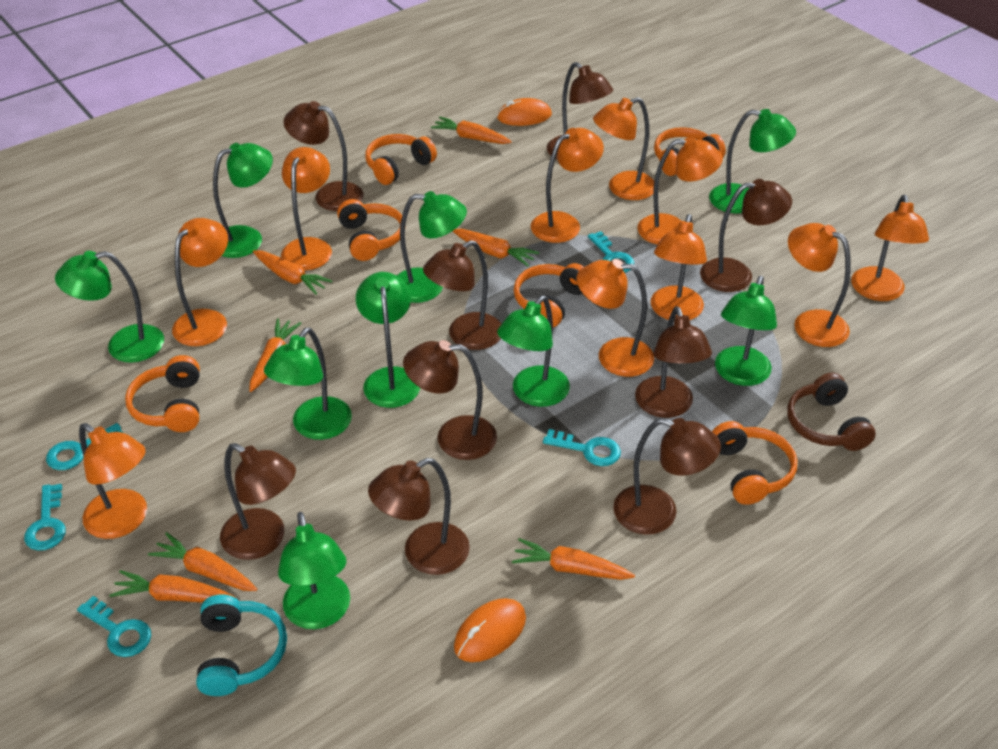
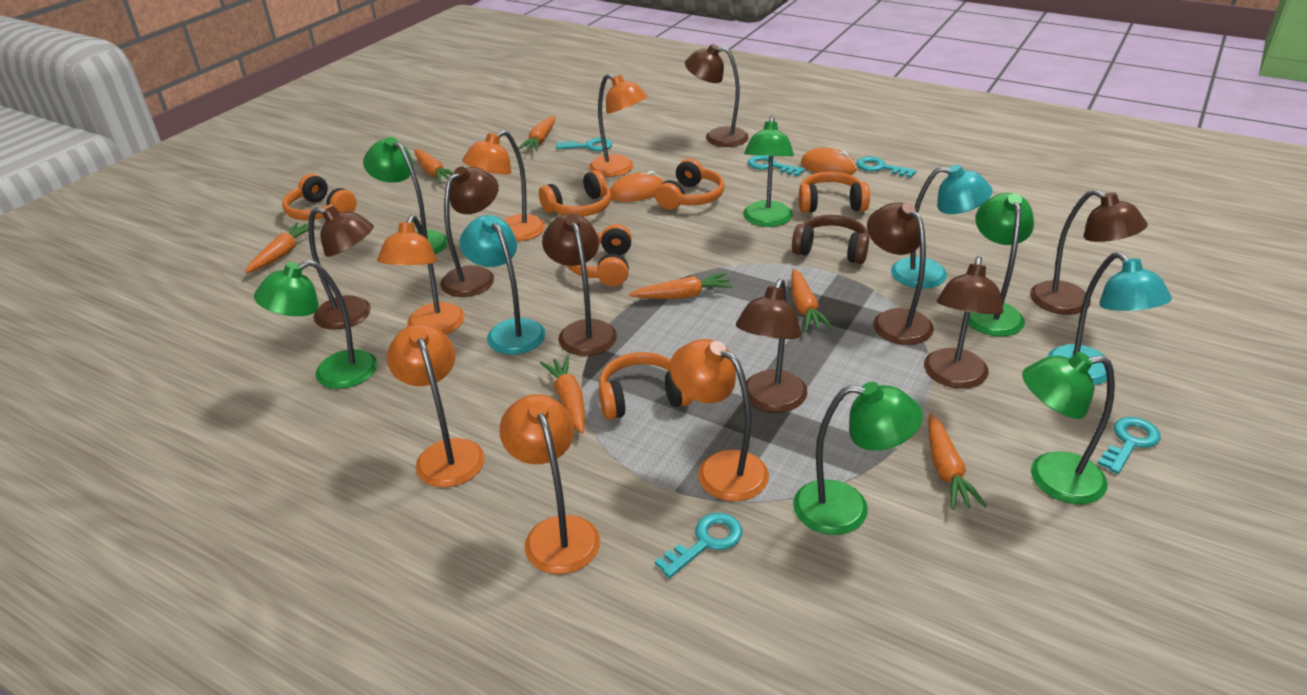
brown lamp: 9 -> 8
green lamp: 9 -> 6
orange lamp: 10 -> 6
turquoise headphones: 1 -> 0
turquoise lamp: 0 -> 3

